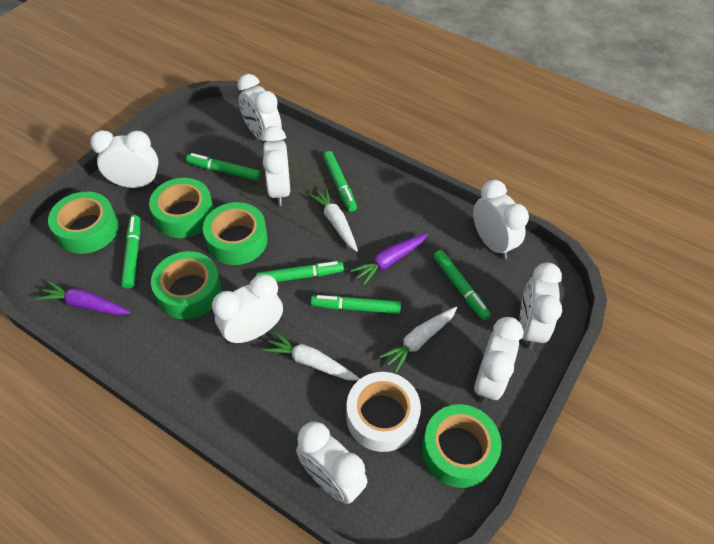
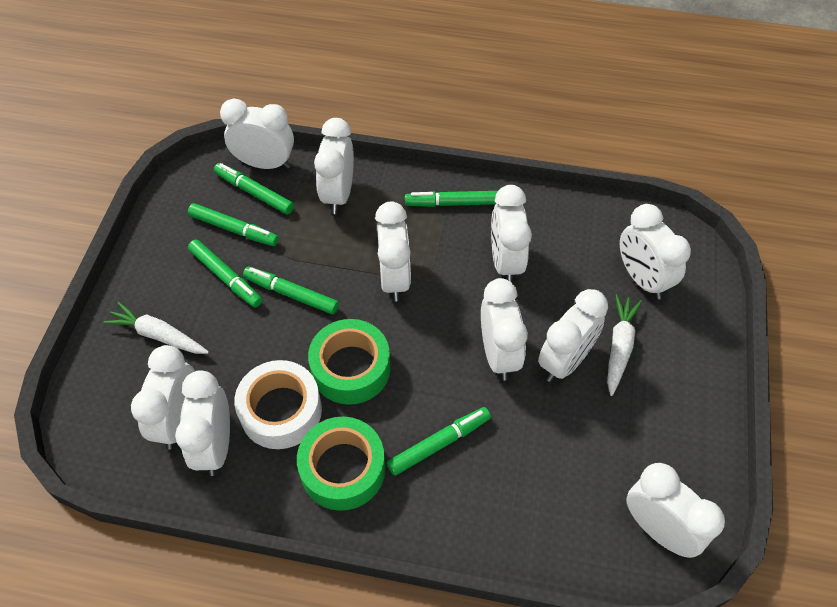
green tape: 5 -> 2
purple carrot: 2 -> 0
white carrot: 3 -> 2
white clock: 8 -> 10

